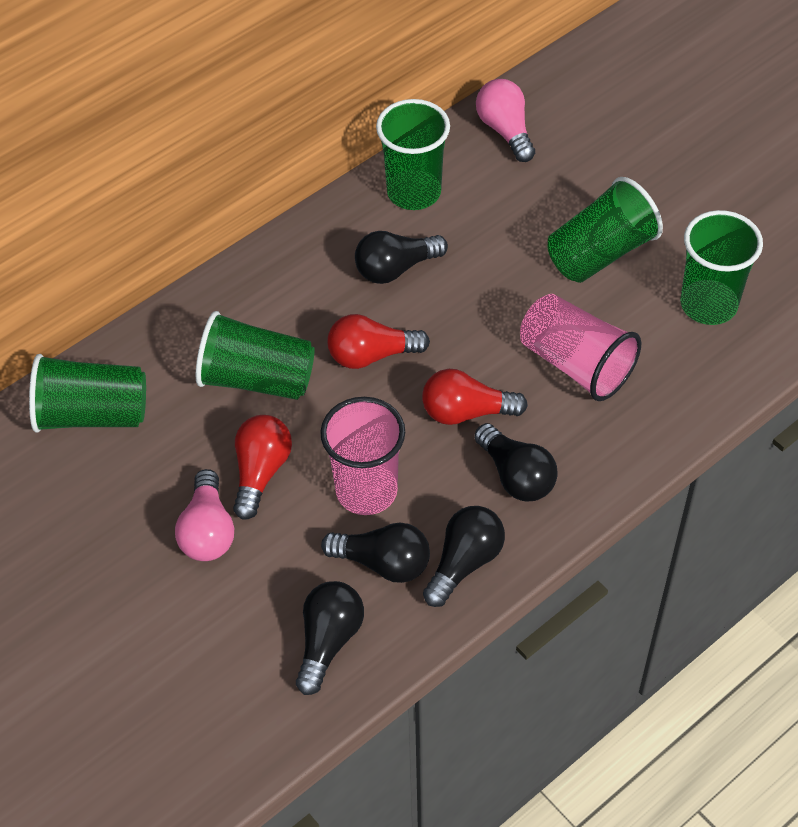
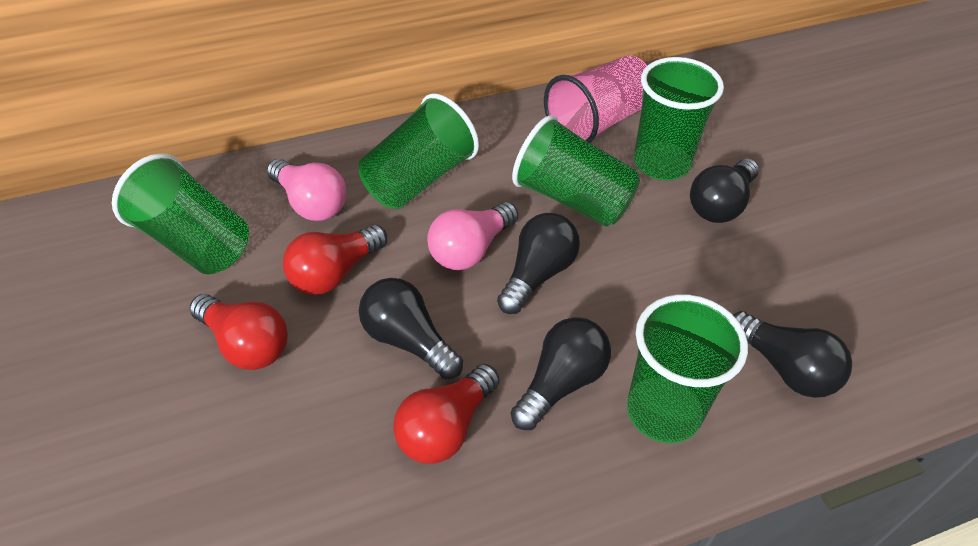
pink cup: 2 -> 1

